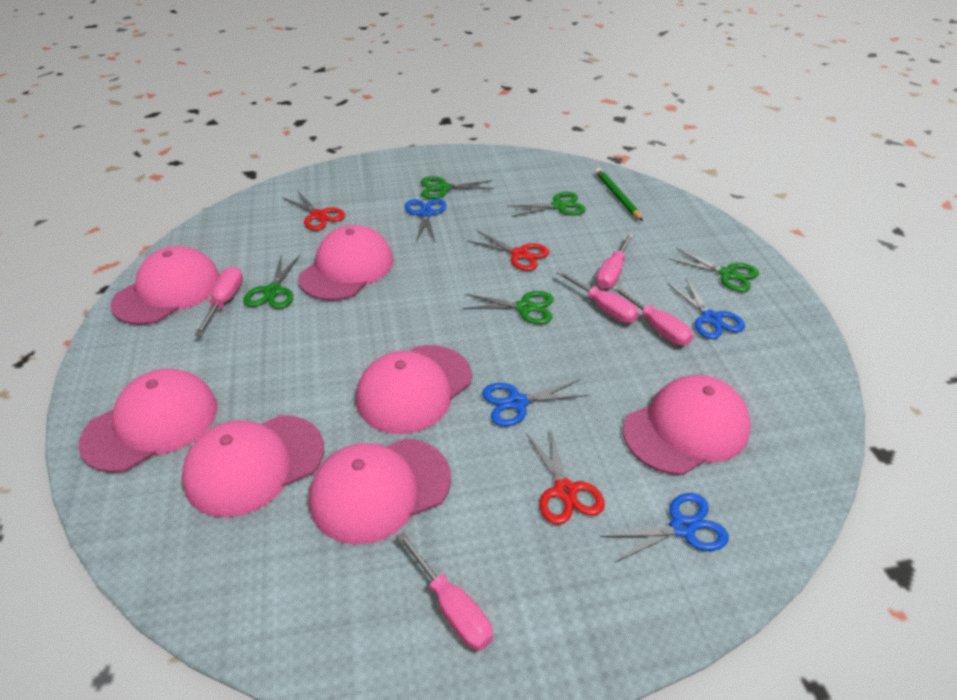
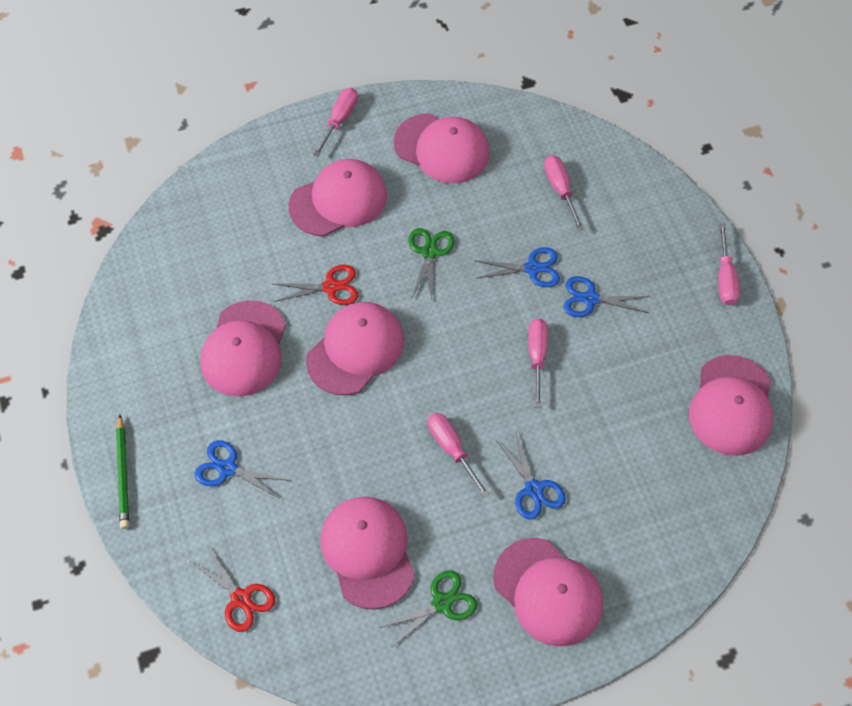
green scissors: 5 -> 2
red scissors: 3 -> 2

